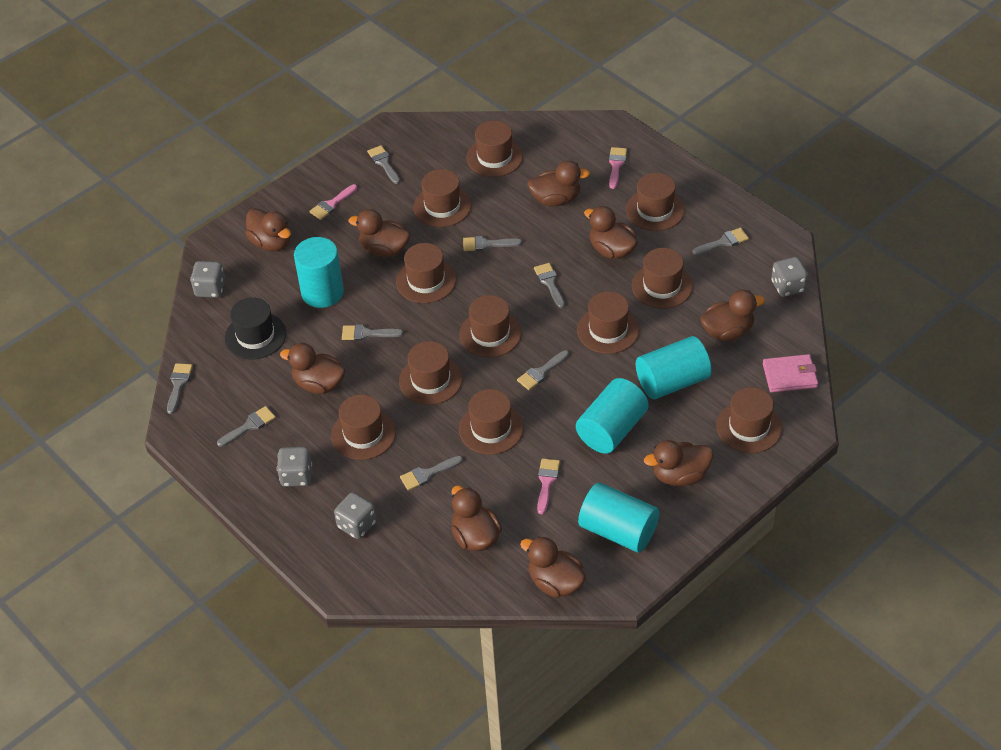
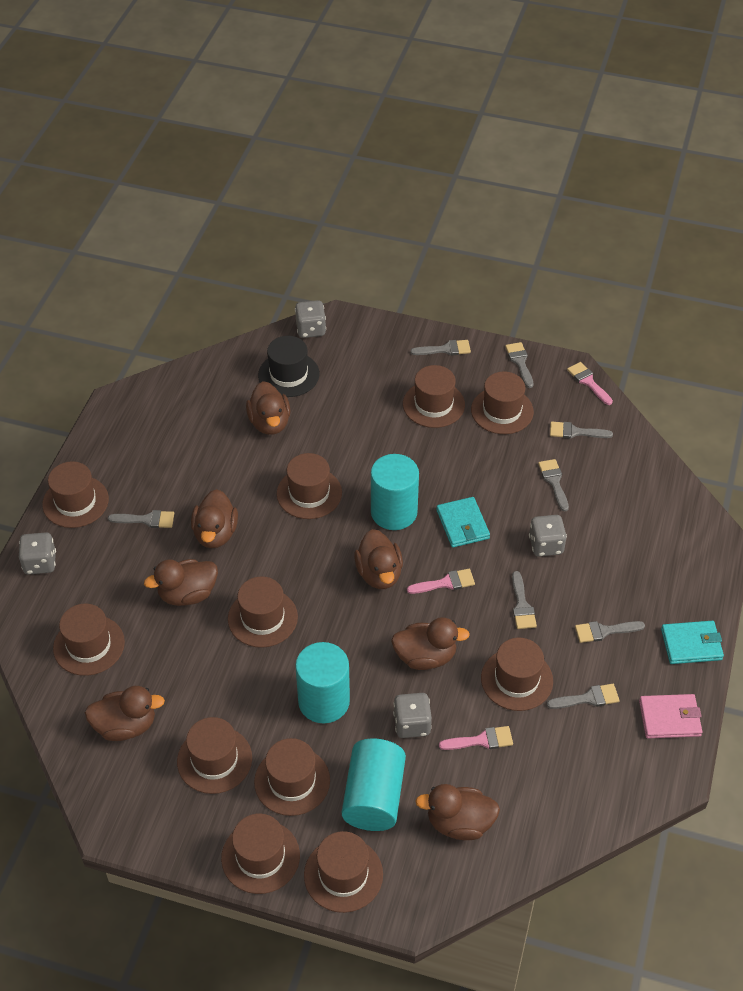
brown duck: 9 -> 7
grey brush: 9 -> 8
turquoise cylinder: 4 -> 3
turquoise wallet: 0 -> 2

